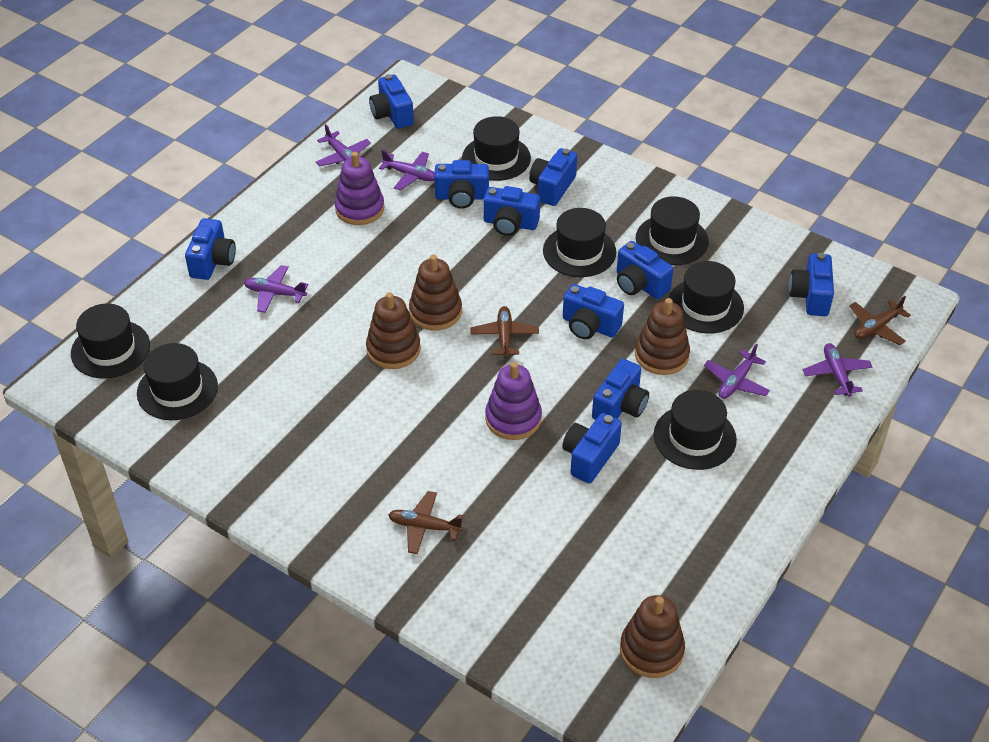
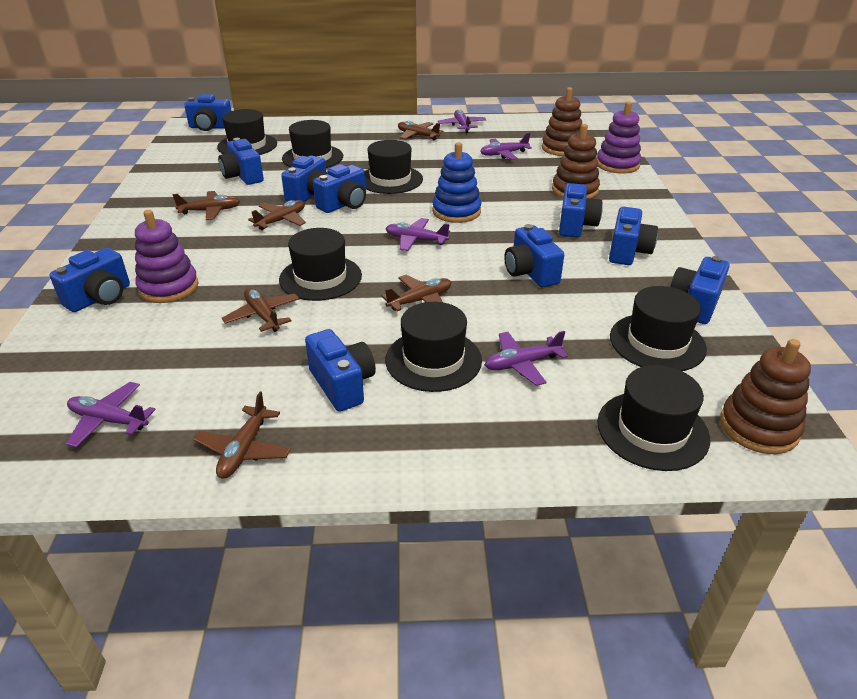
blue stacking toy: 0 -> 1
brown plane: 3 -> 6
brown stacking toy: 4 -> 3

